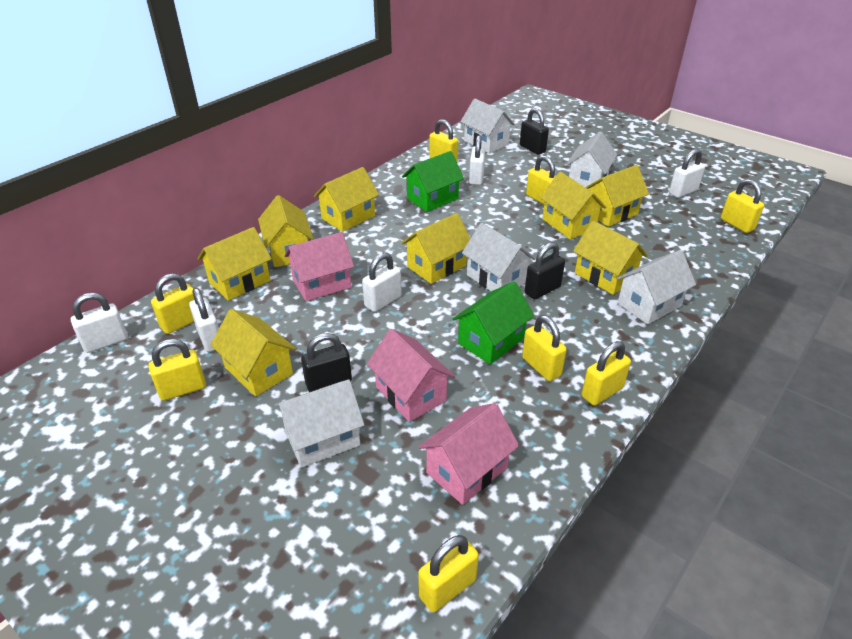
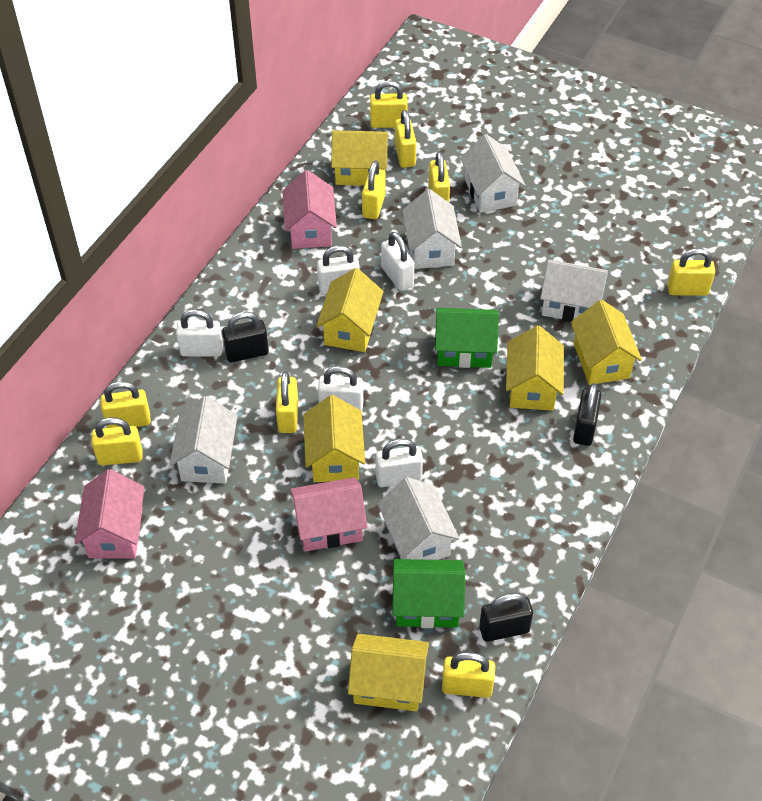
yellow house: 8 -> 6
yellow padlock: 8 -> 9

